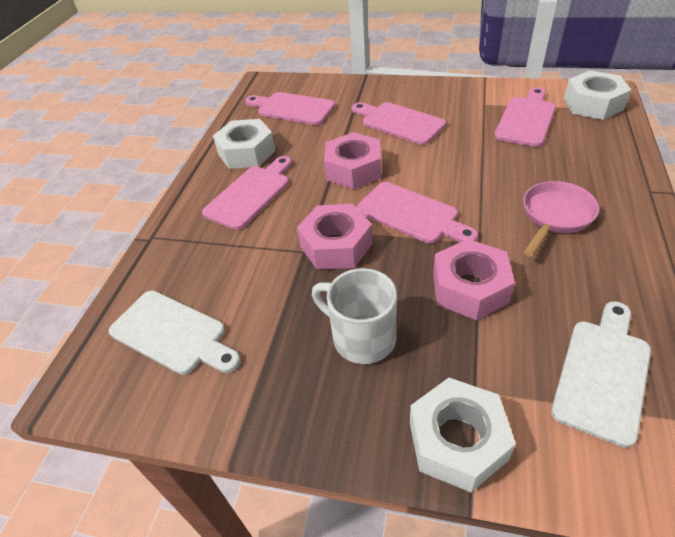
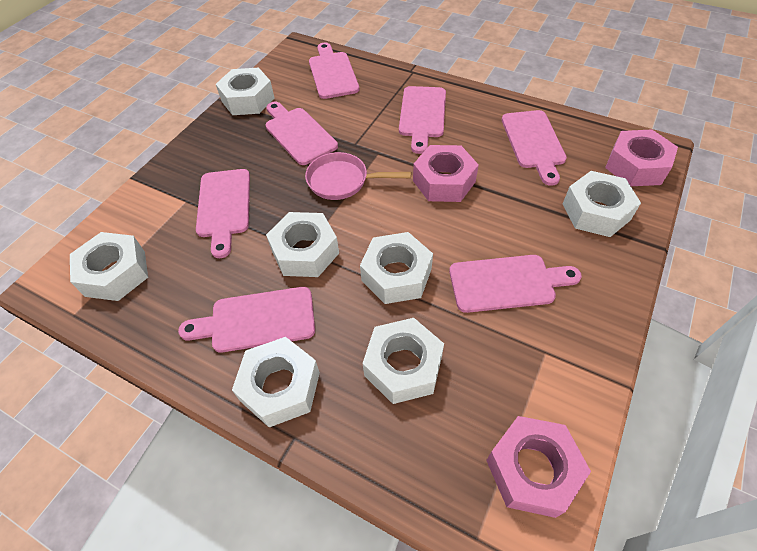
pink cutting board: 5 -> 7
white cutting board: 2 -> 0
white mug: 1 -> 0
white nut: 3 -> 7

